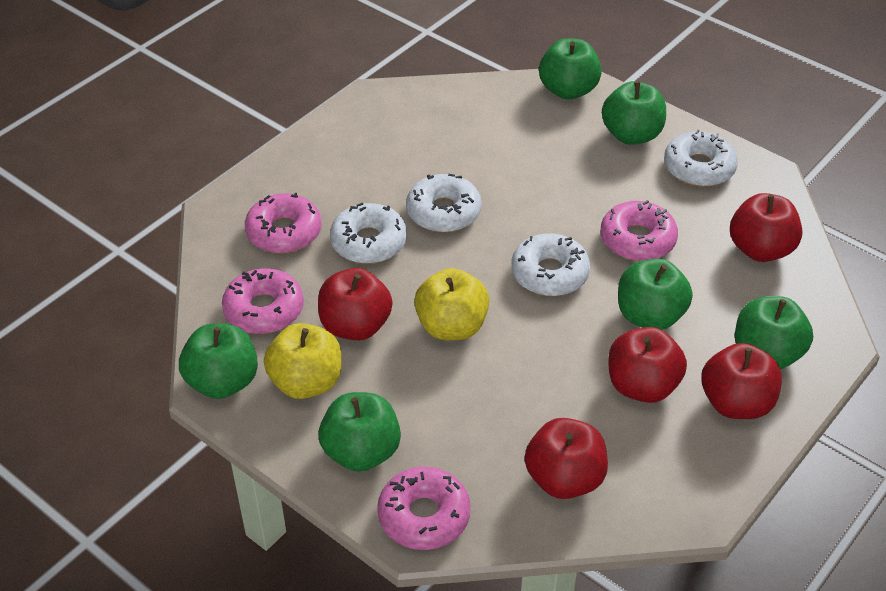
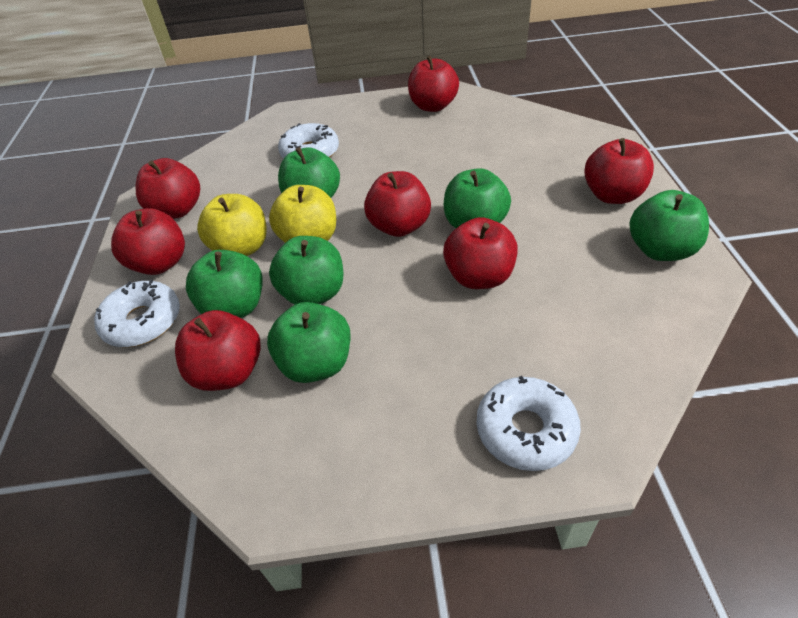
pink donut: 4 -> 0
red apple: 5 -> 7
white donut: 4 -> 3

